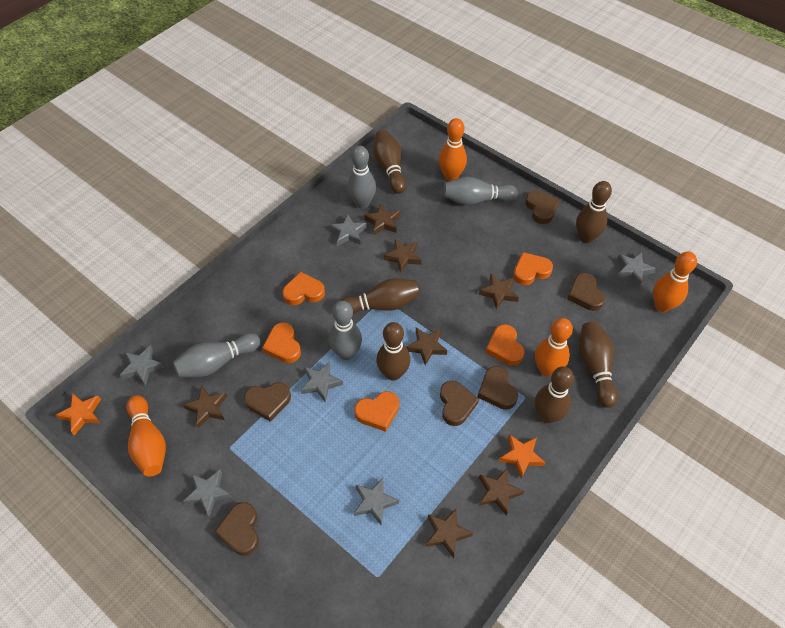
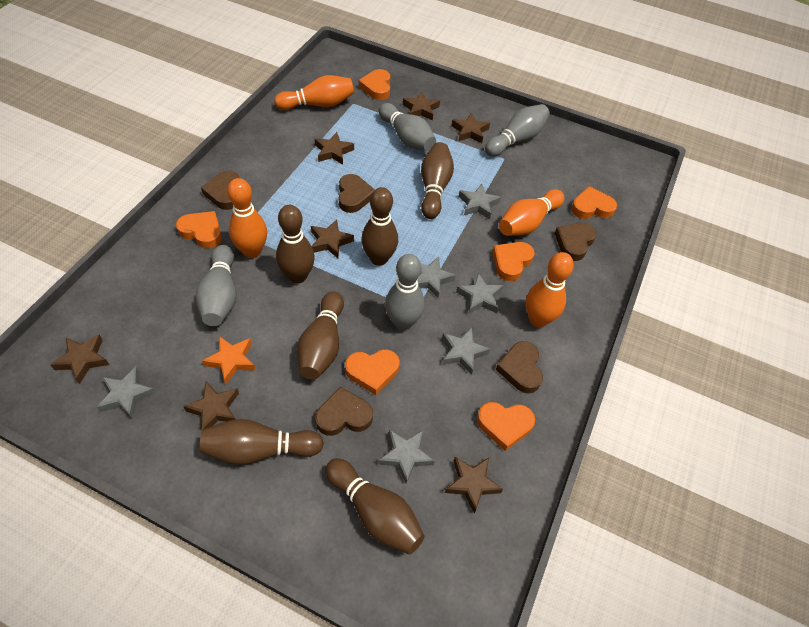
brown heart: 6 -> 5
orange heart: 5 -> 6
orange star: 2 -> 1

